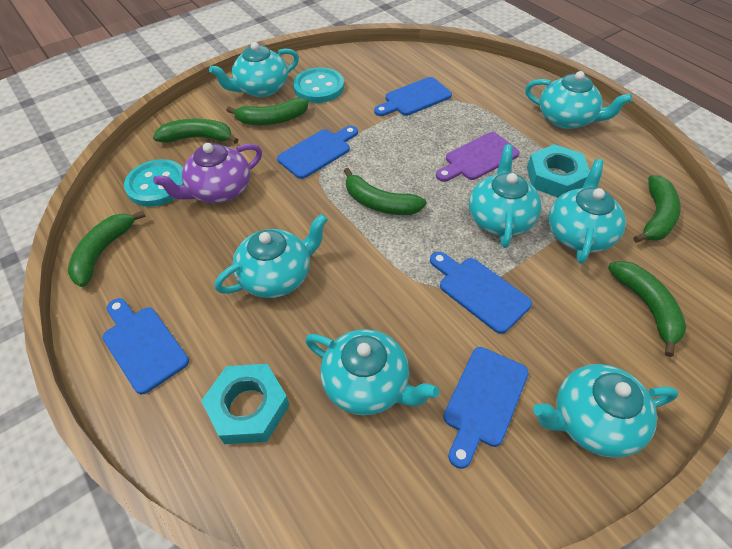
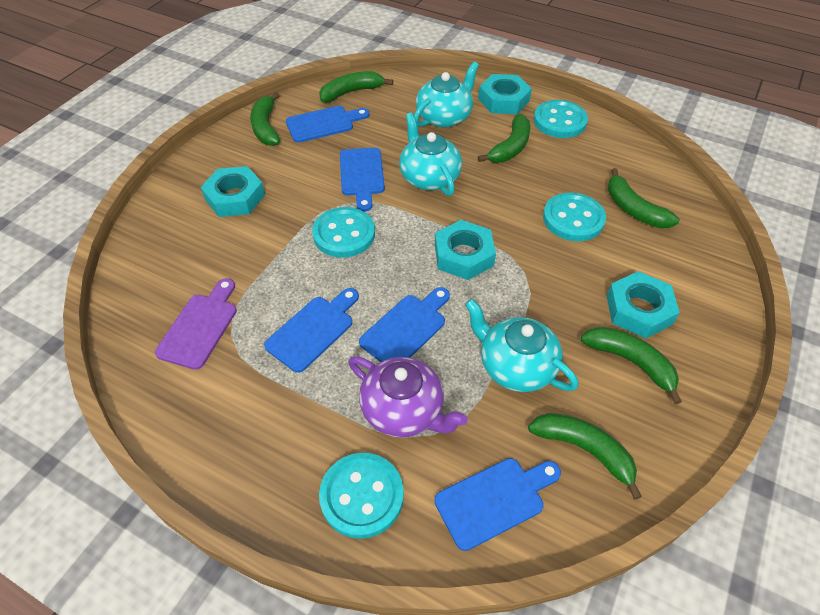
turquoise button: 2 -> 4
turquoise nut: 2 -> 4
turquoise teapot: 7 -> 3

